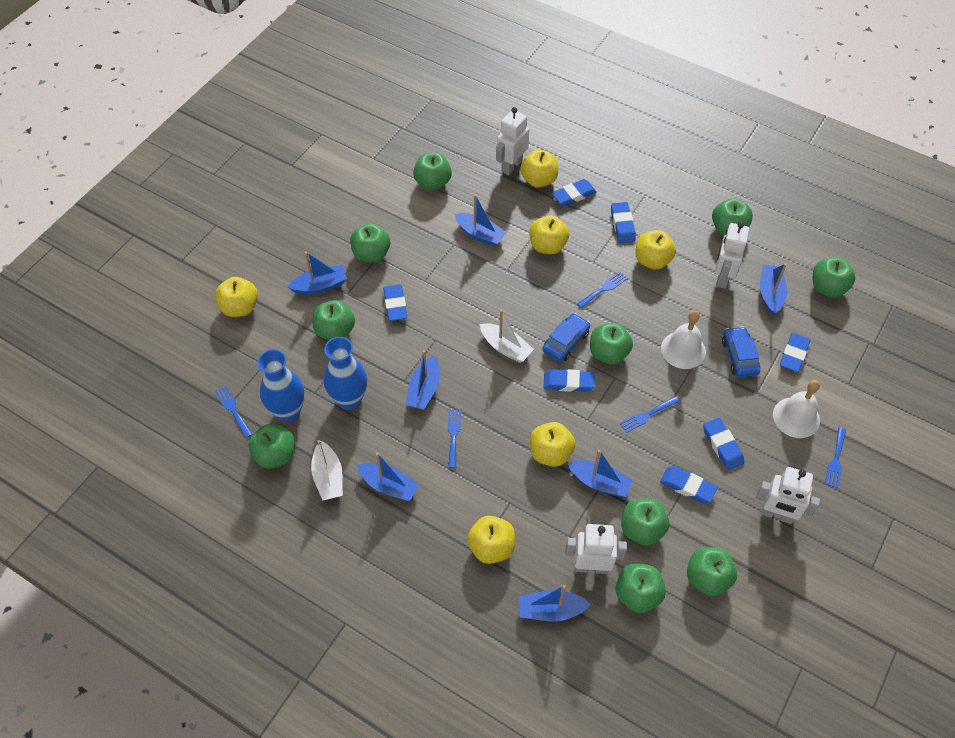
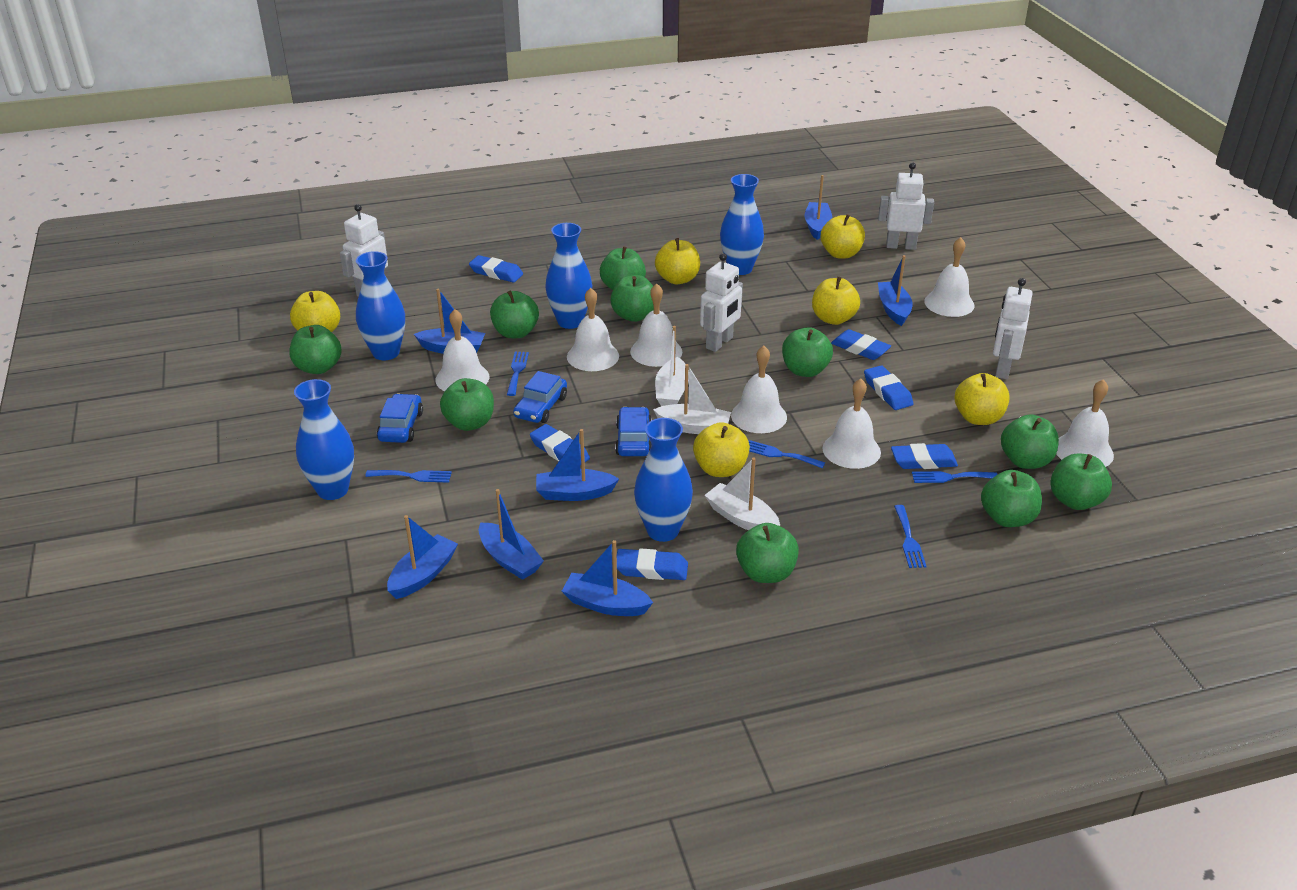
blue car: 2 -> 3
blue eraser: 7 -> 6
blue vase: 2 -> 5
white bell: 2 -> 7
white boat: 2 -> 3

